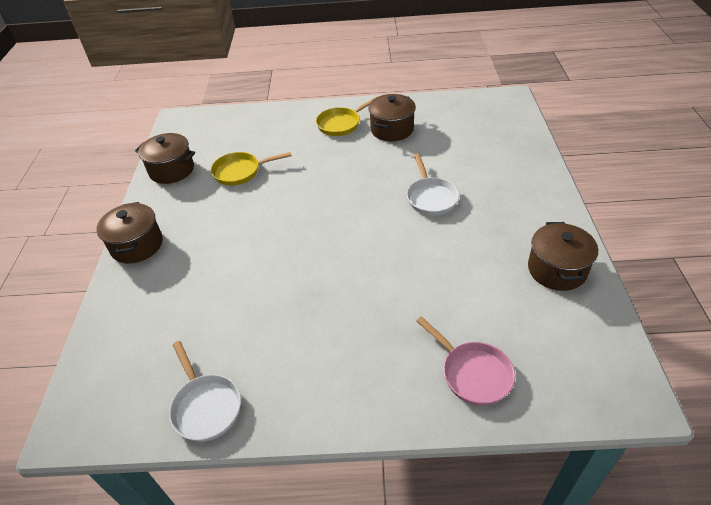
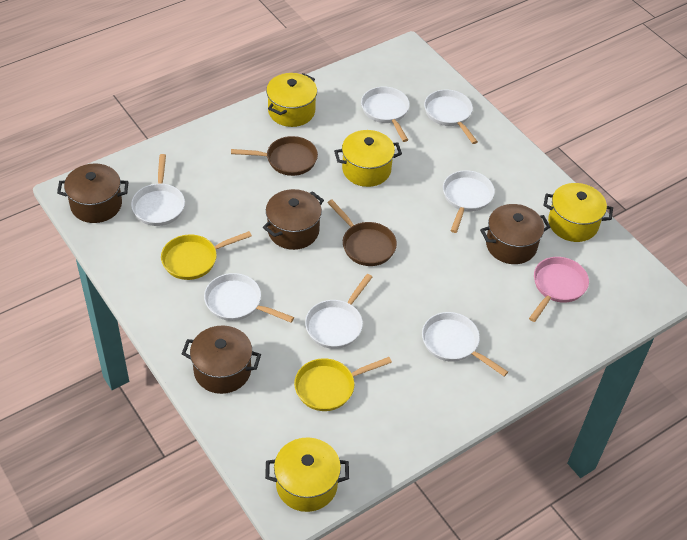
brown pan: 0 -> 2
white pan: 2 -> 7
yellow pot: 0 -> 4

